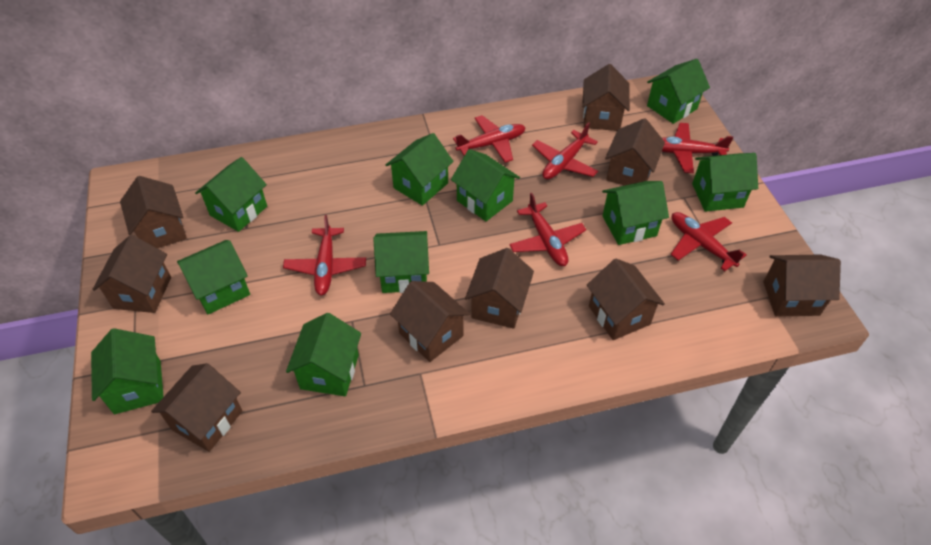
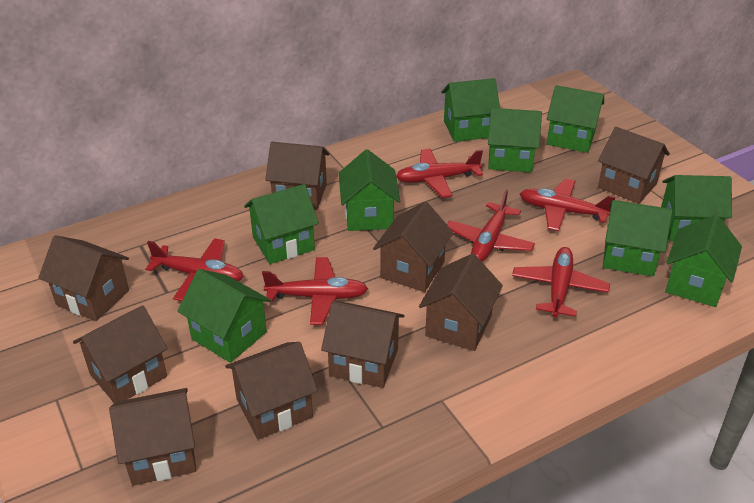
green house: 10 -> 9

